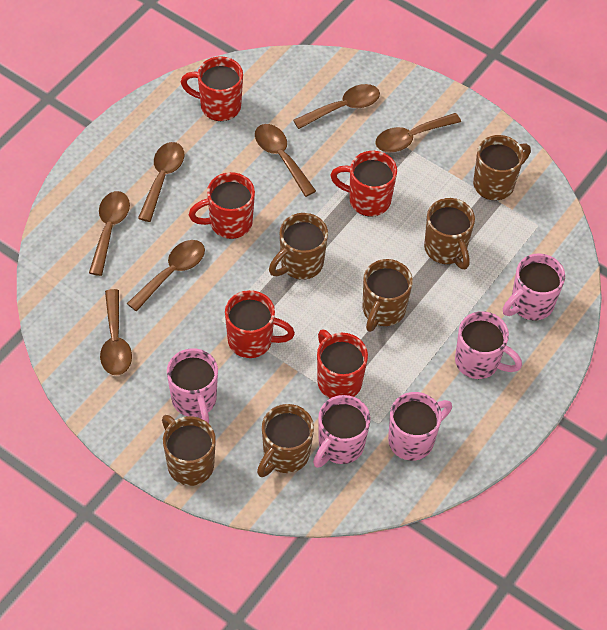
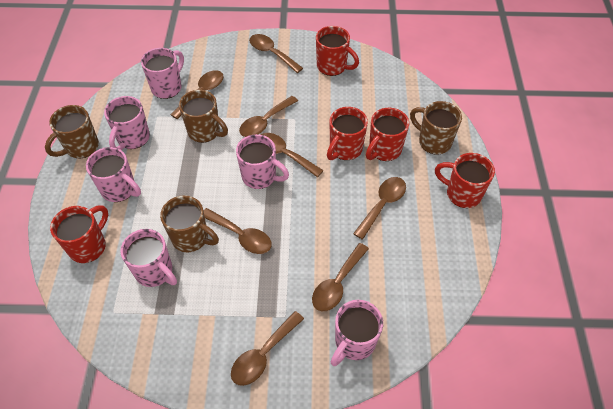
brown mug: 6 -> 4
brown spoon: 7 -> 8
pink mug: 5 -> 6

